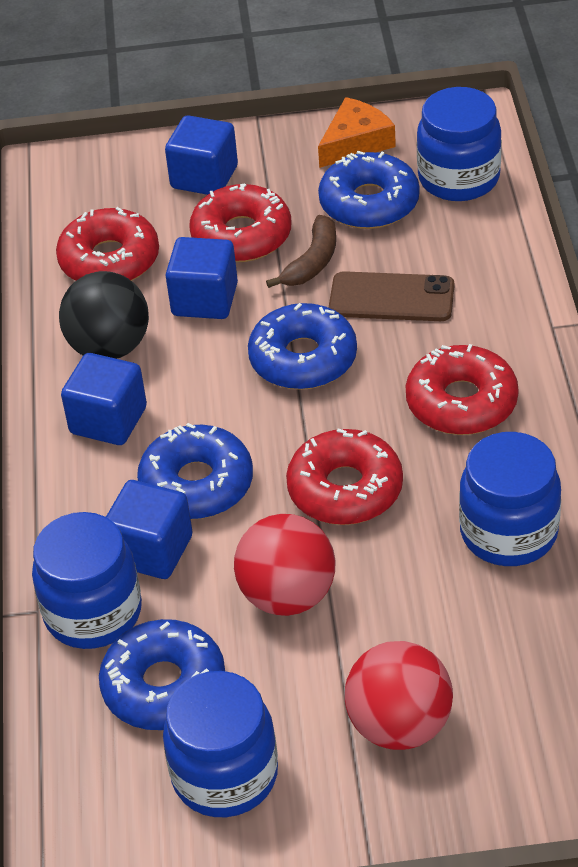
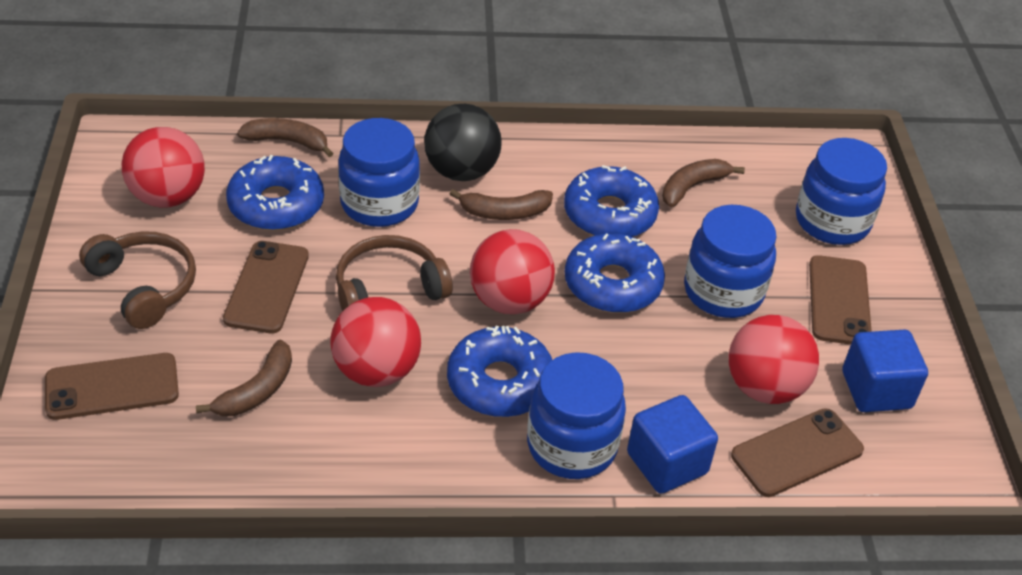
blue cube: 4 -> 2
brown banana: 1 -> 4
brown headphones: 0 -> 2
brown phone: 1 -> 4
orange cheese: 1 -> 0
red ball: 2 -> 4
red donut: 4 -> 0

